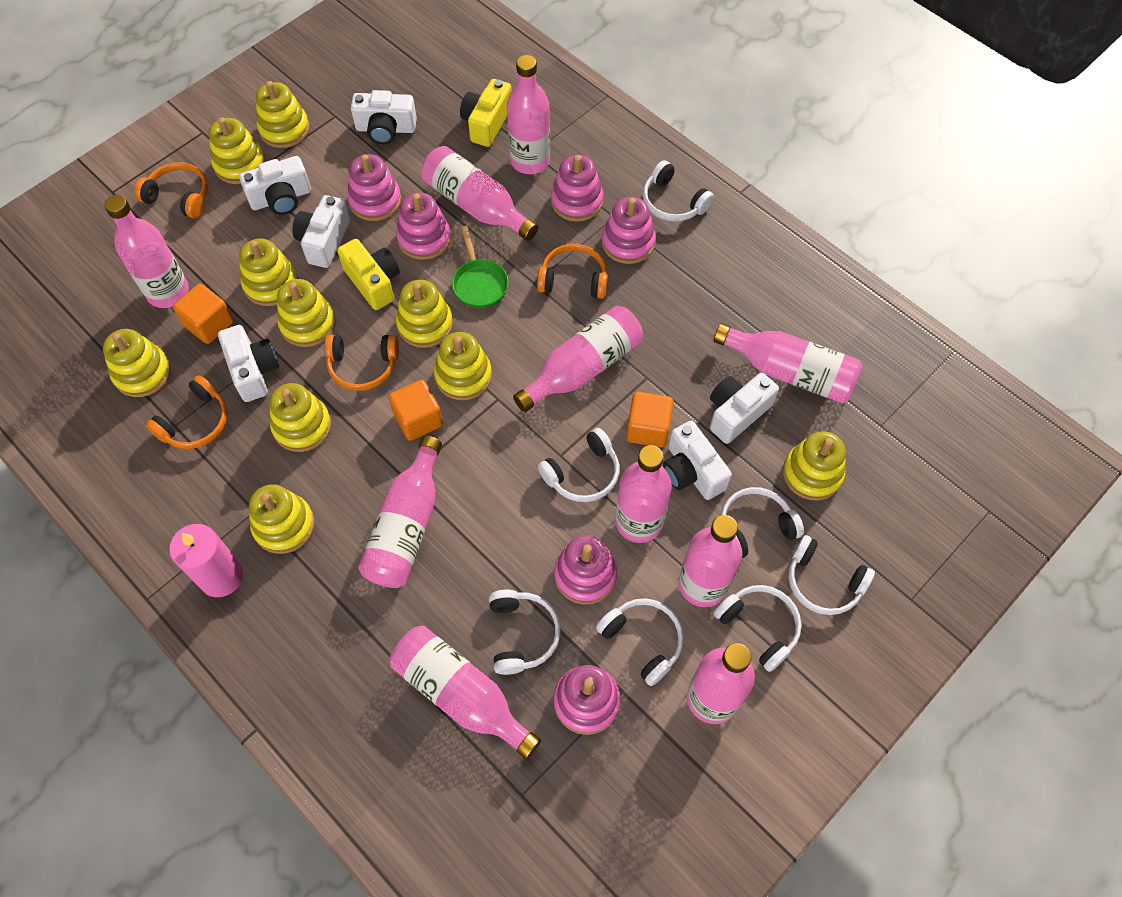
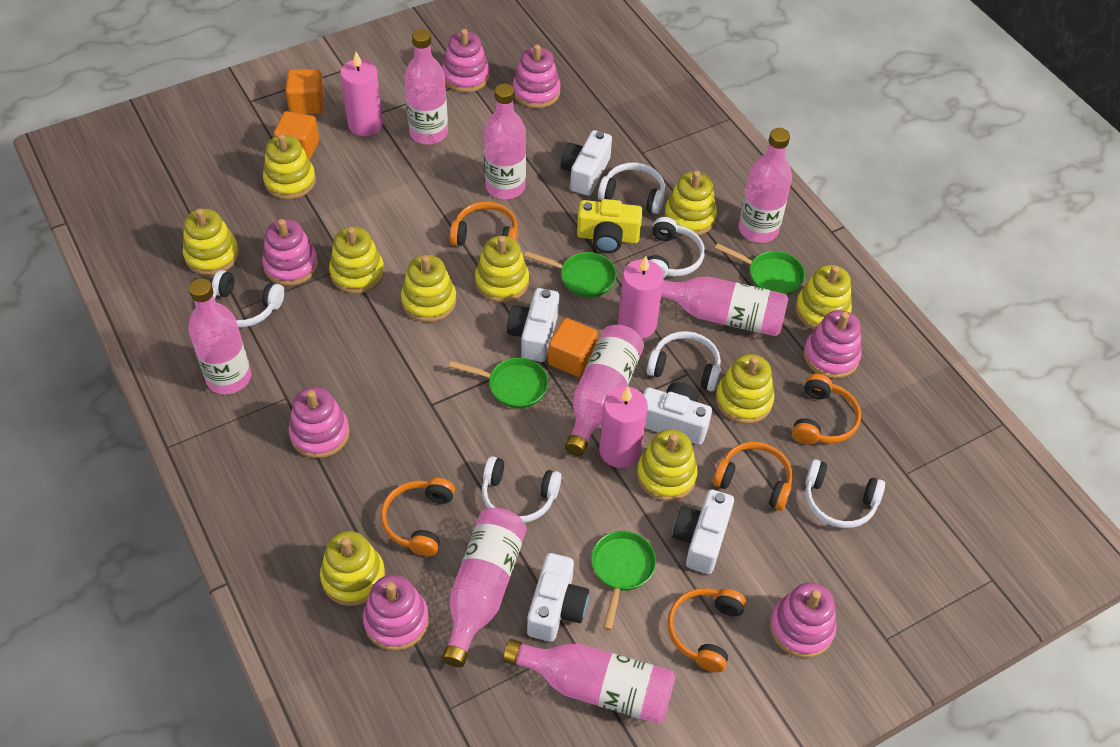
green pan: 1 -> 4
orange headphones: 4 -> 5
pink bottle: 10 -> 8
pink candle: 1 -> 3
pink stacking toy: 6 -> 7
white camera: 6 -> 5
white headphones: 7 -> 6
yellow camera: 2 -> 1

